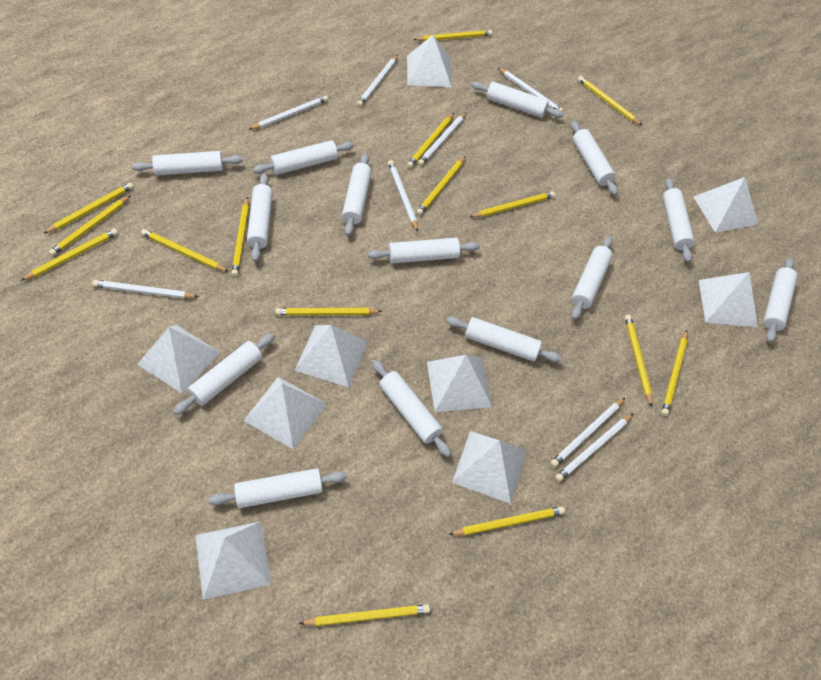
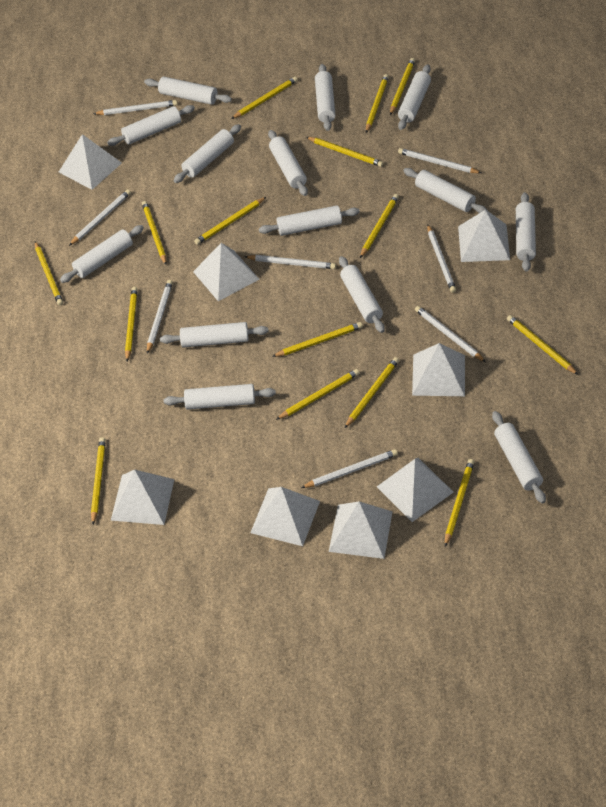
white pyramid: 9 -> 8

